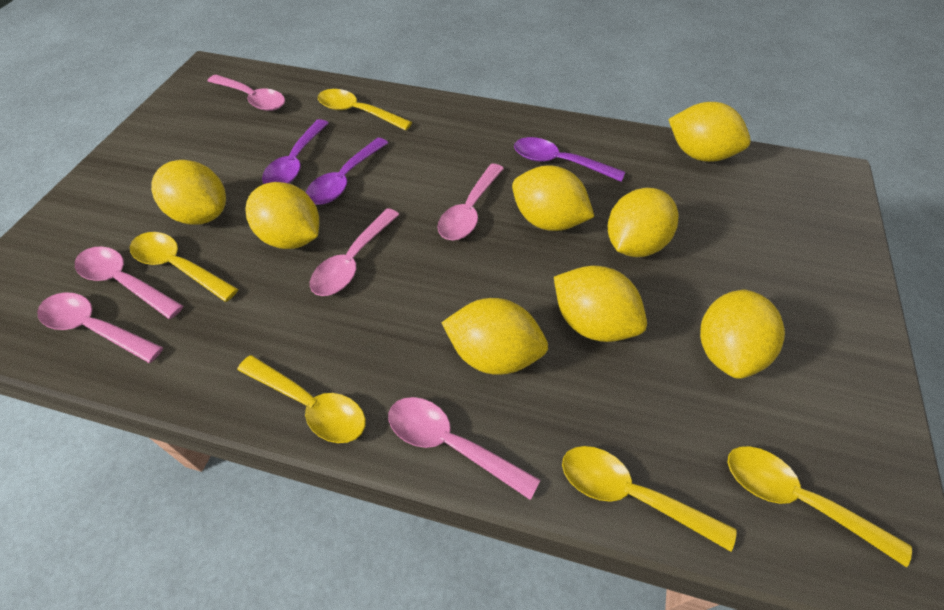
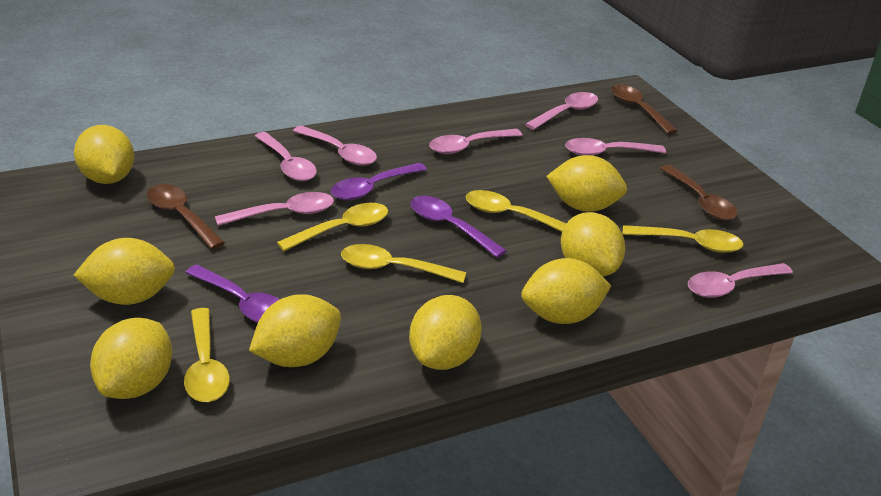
brown spoon: 0 -> 3
pink spoon: 6 -> 7

